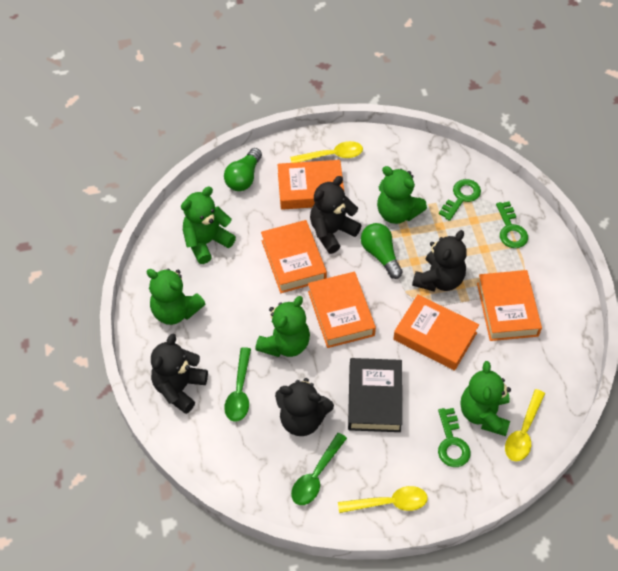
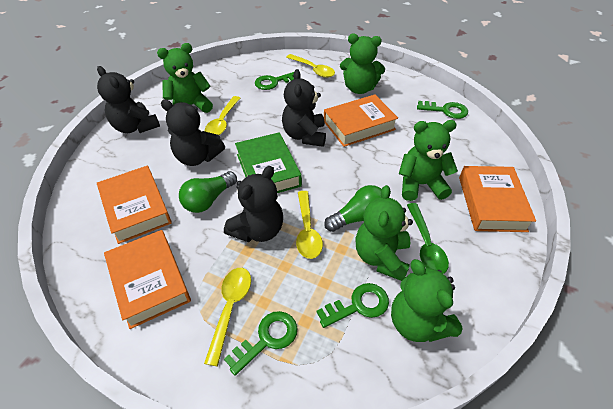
black book: 1 -> 0
green book: 0 -> 1
green key: 3 -> 4
green spoon: 2 -> 1
orange book: 5 -> 4
yellow spoon: 3 -> 4

